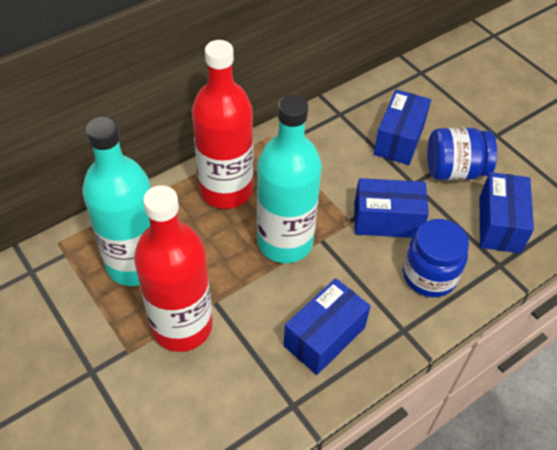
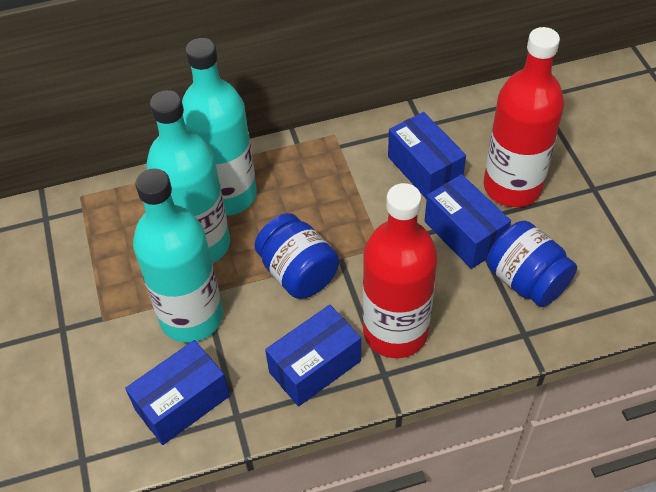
turquoise bottle: 2 -> 3

